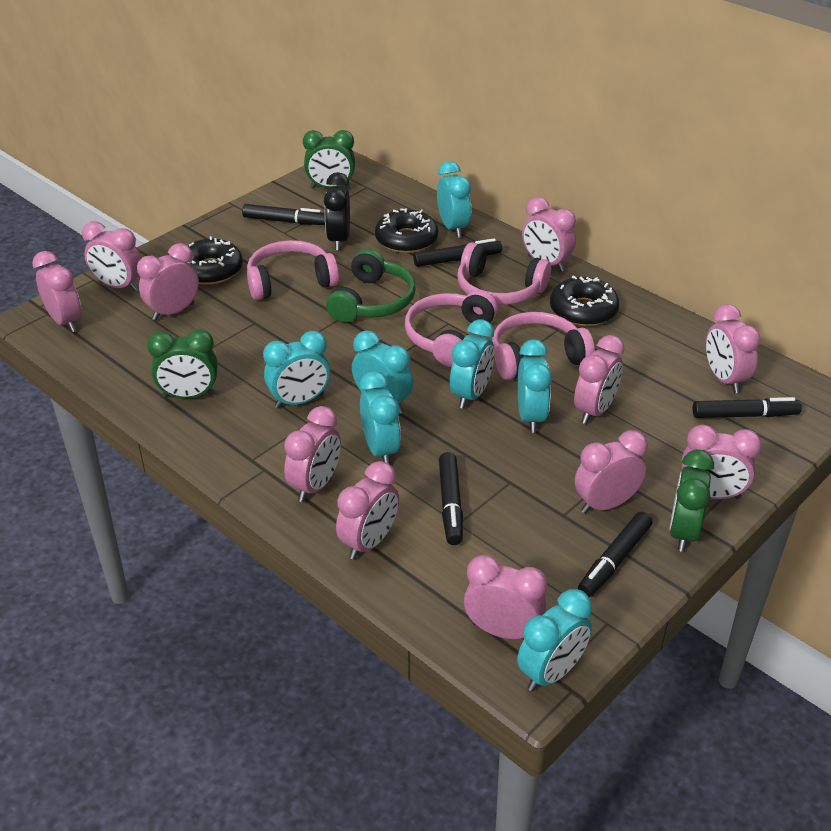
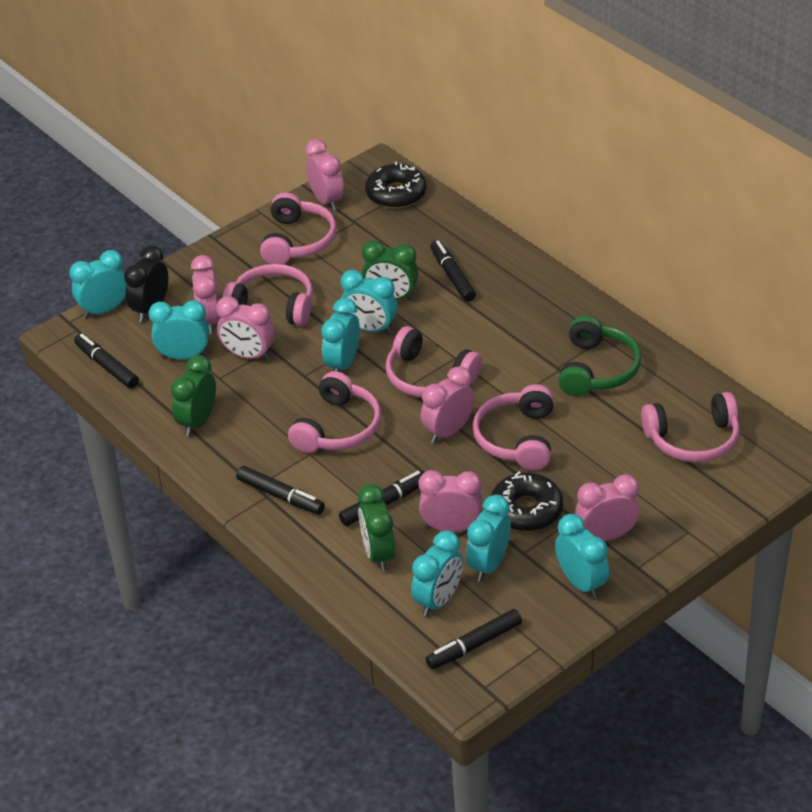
black donut: 3 -> 2
pink clock: 11 -> 6
pink headphones: 4 -> 6

